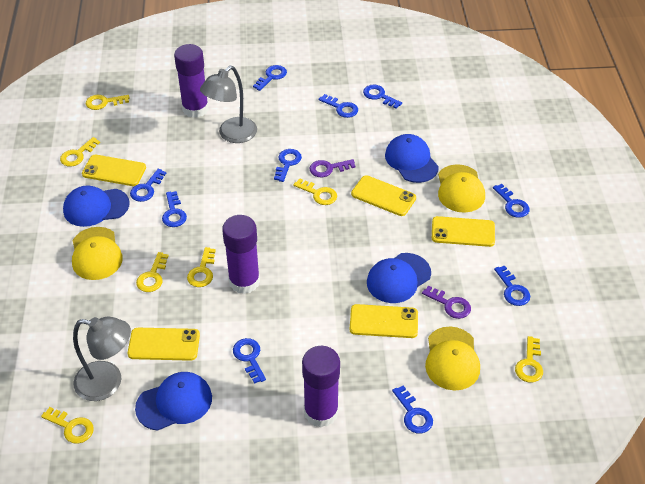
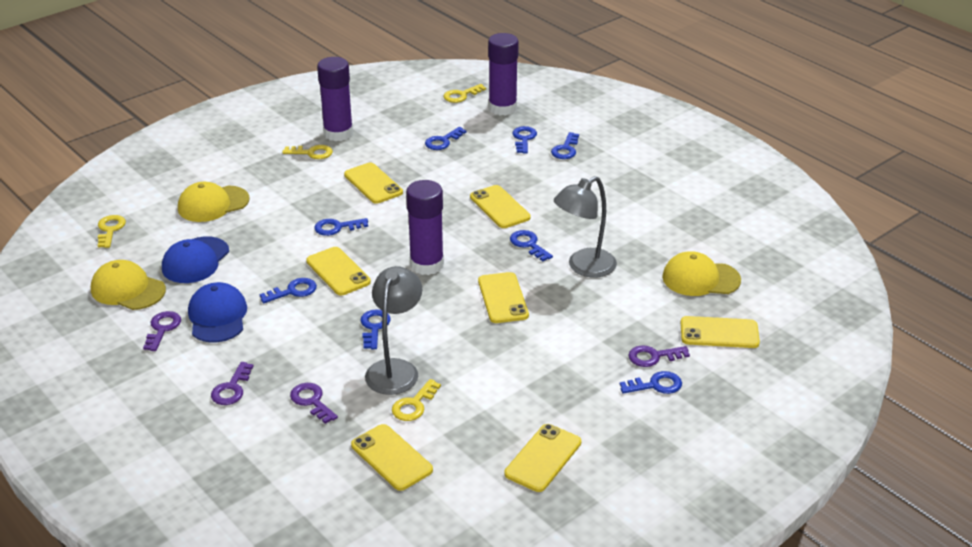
blue cap: 4 -> 2
blue key: 10 -> 8
purple key: 2 -> 4
yellow key: 7 -> 4
yellow phone: 5 -> 7

